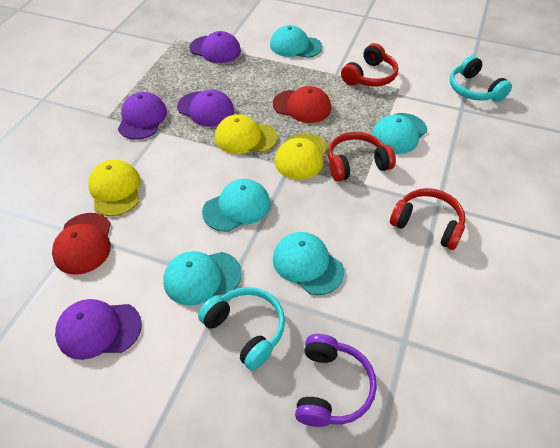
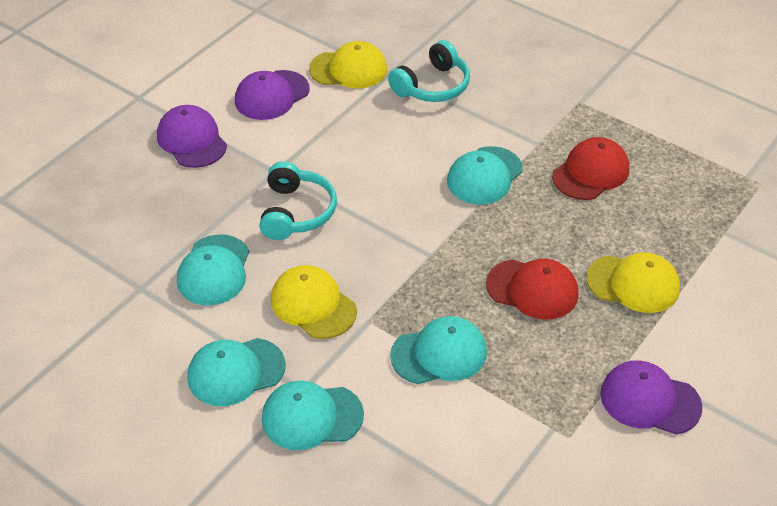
purple cap: 4 -> 3
purple headphones: 1 -> 0
red headphones: 3 -> 0

